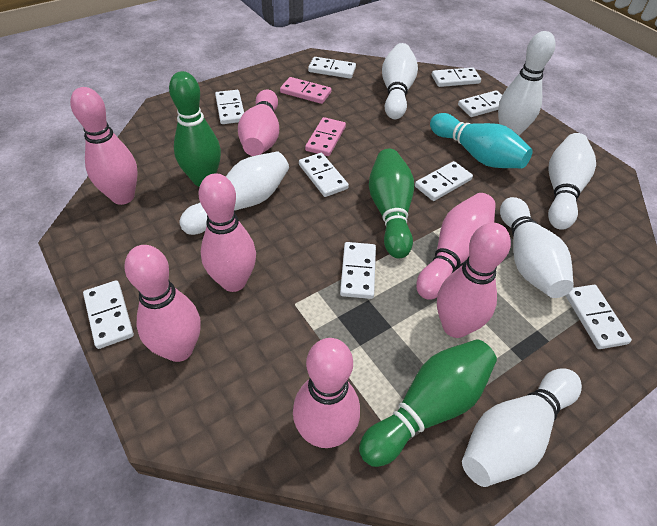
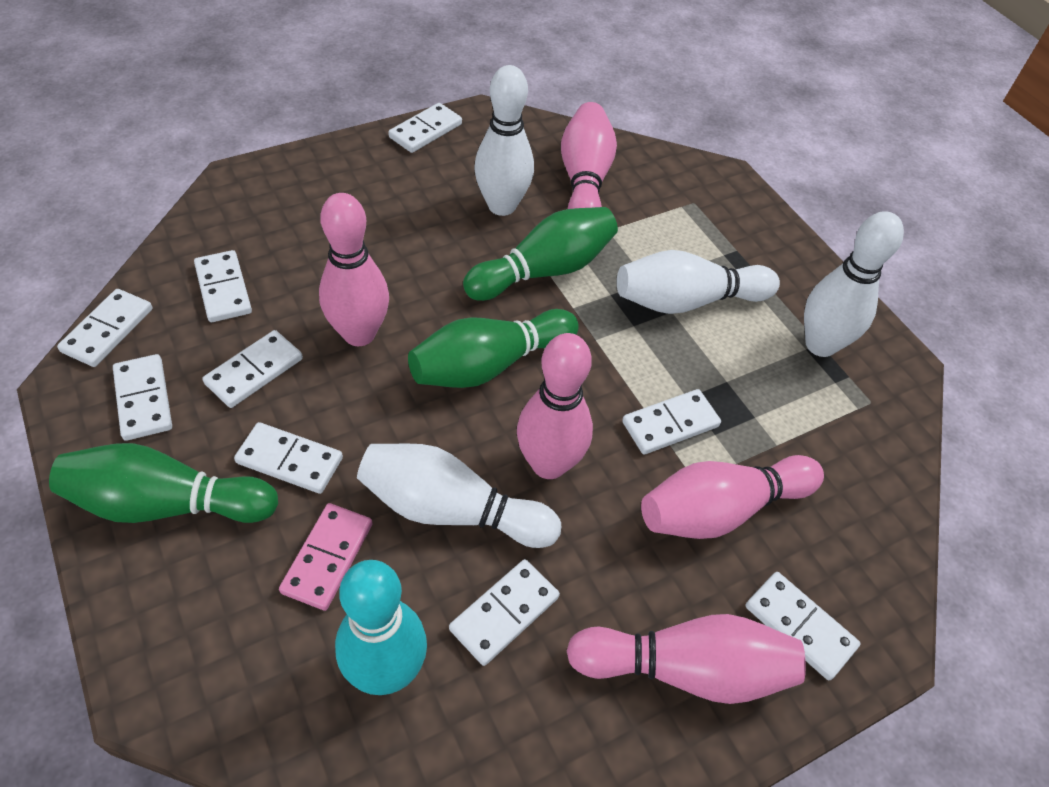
pink bowling pin: 7 -> 5
pink domino: 2 -> 1
white bowling pin: 6 -> 4

